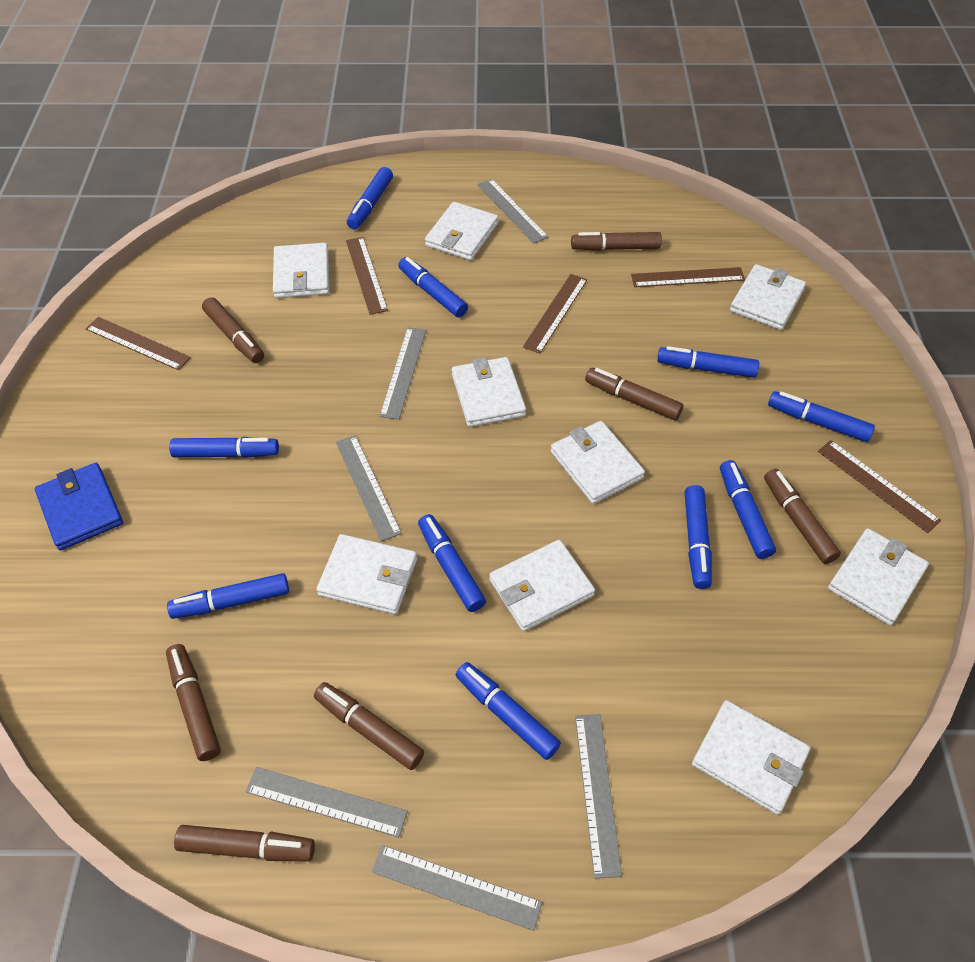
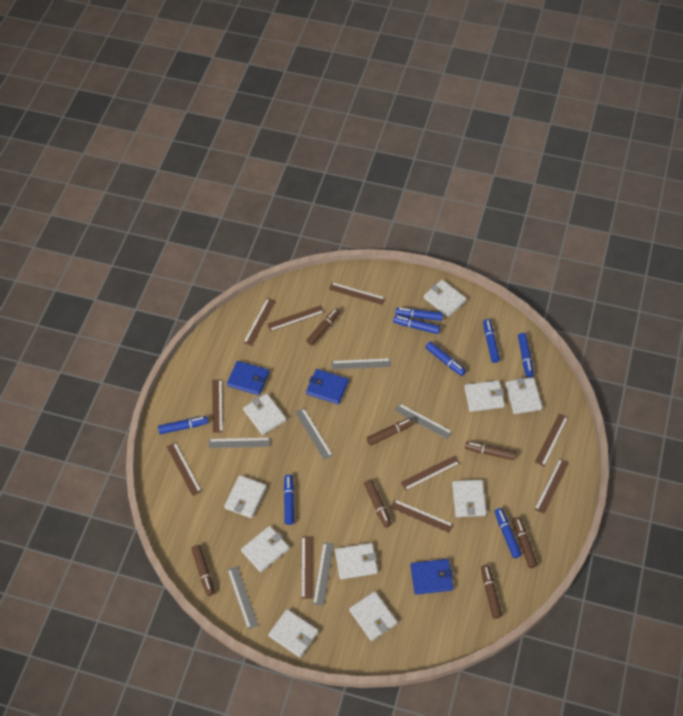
blue marker: 10 -> 8
blue wallet: 1 -> 3
brown ruler: 5 -> 10
white wallet: 9 -> 10

